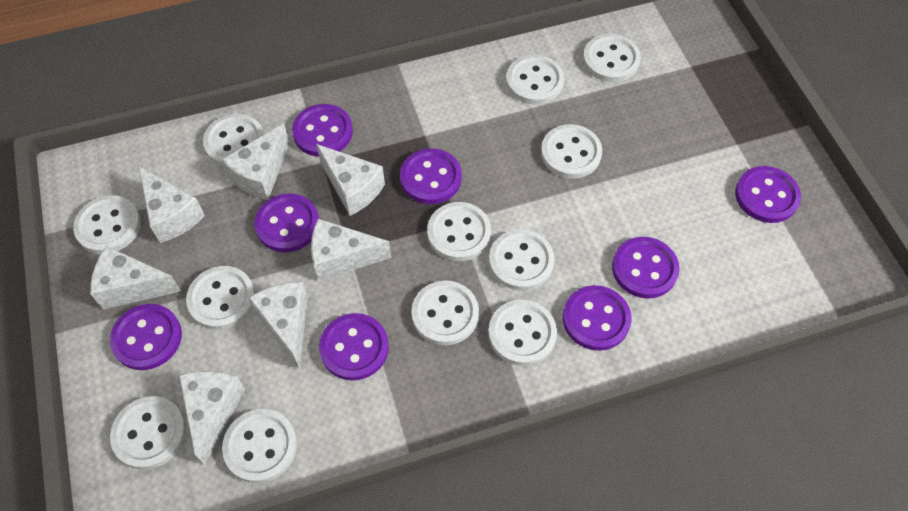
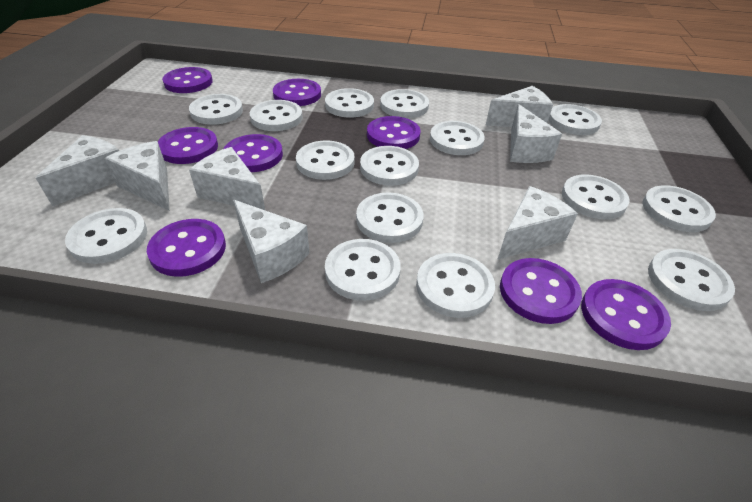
white button: 12 -> 15

